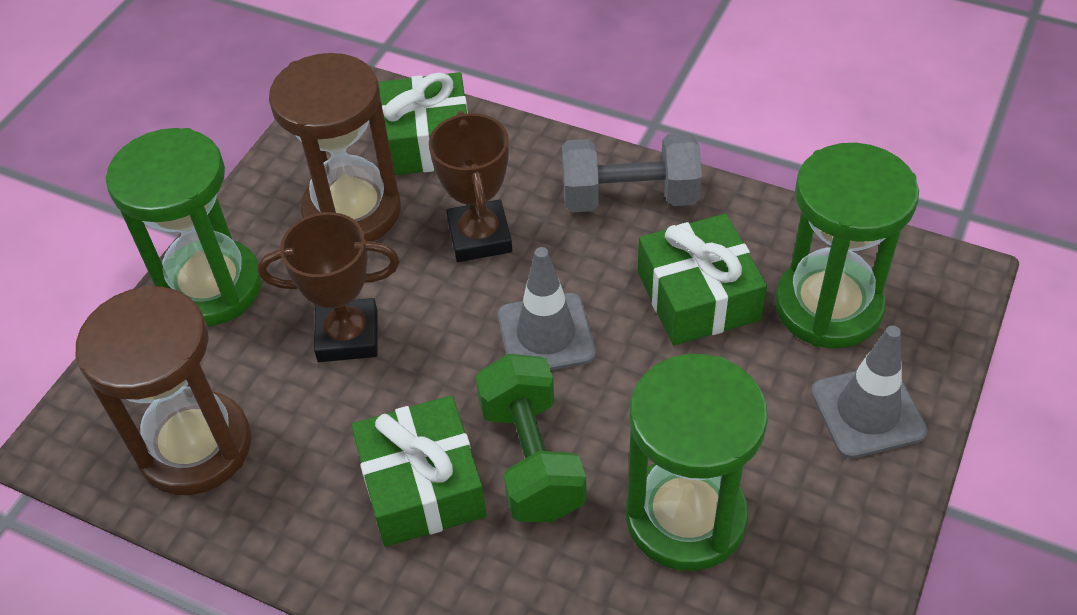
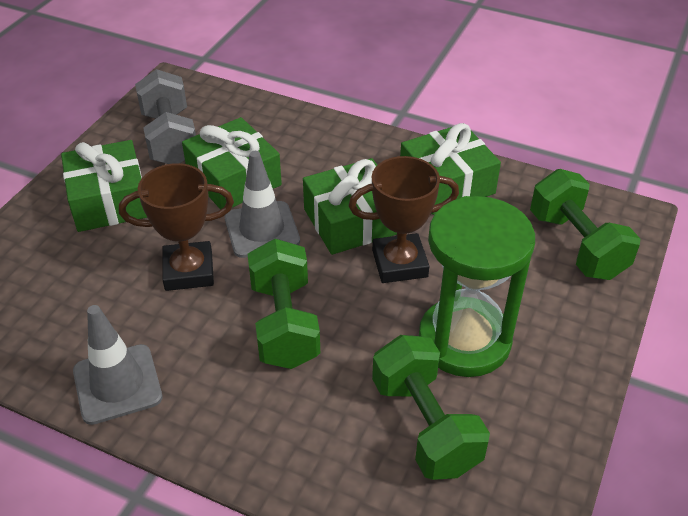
brown hourglass: 2 -> 0
green dumbbell: 1 -> 3
green gift: 3 -> 4
green hourglass: 3 -> 1

